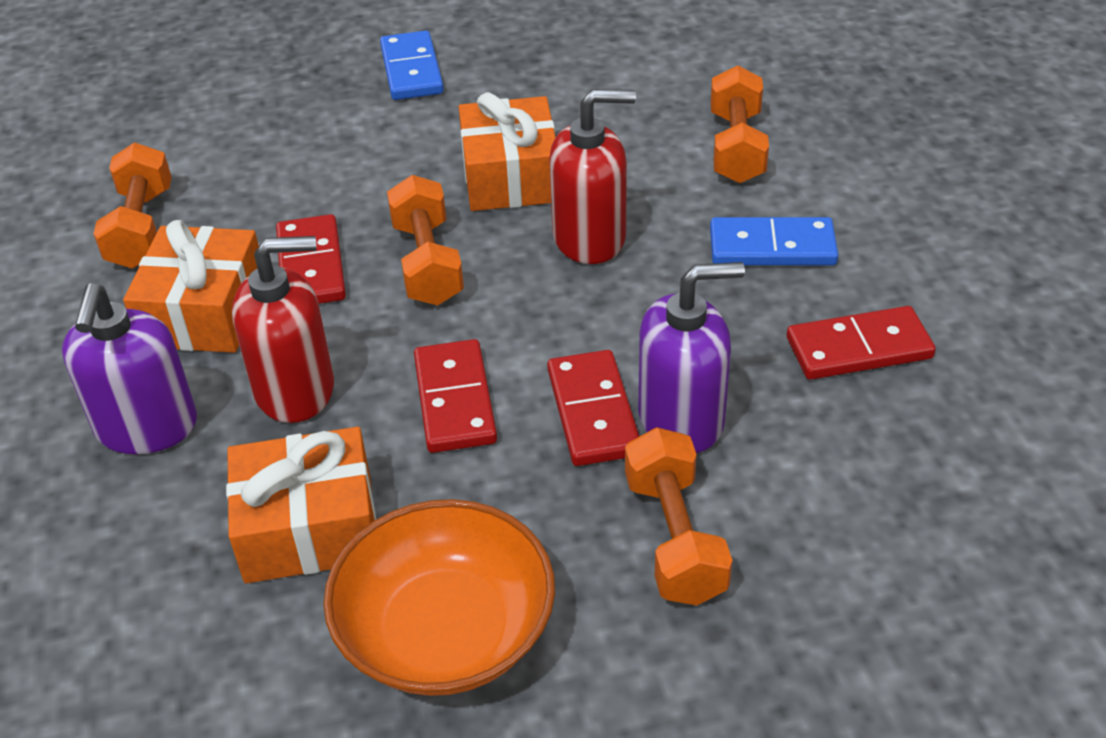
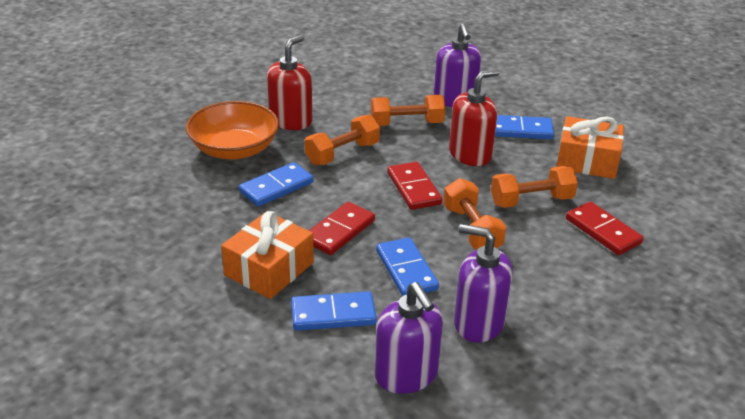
blue domino: 2 -> 4
orange gift: 3 -> 2
purple soap dispenser: 2 -> 3
red domino: 4 -> 3

